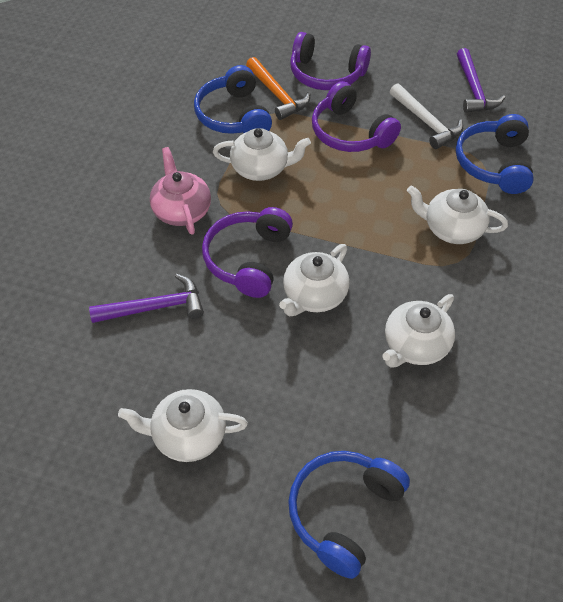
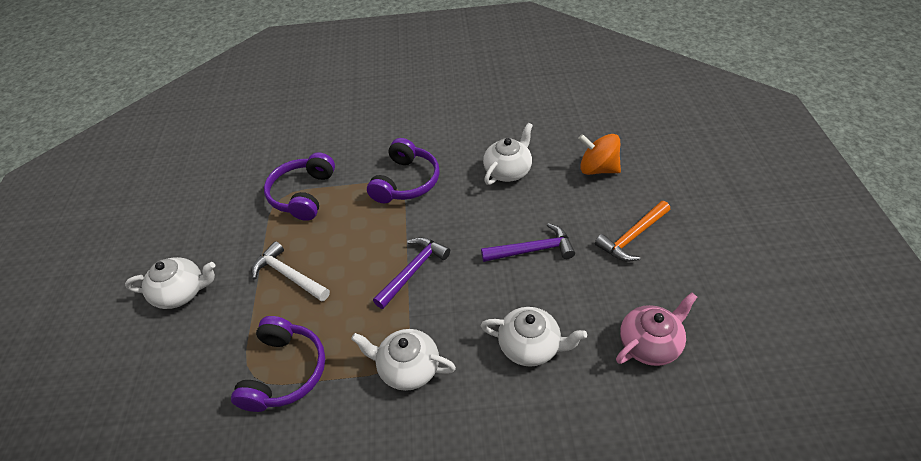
blue headphones: 3 -> 0
orange spinning top: 0 -> 1
white teapot: 5 -> 4

